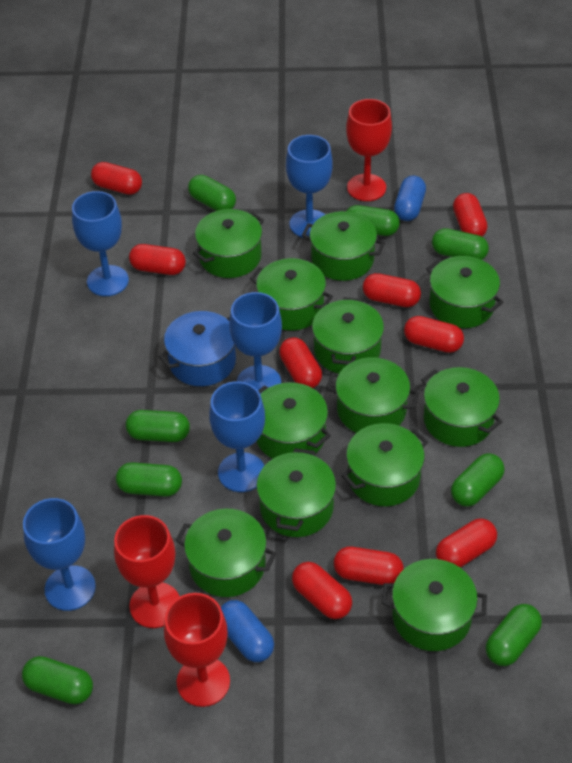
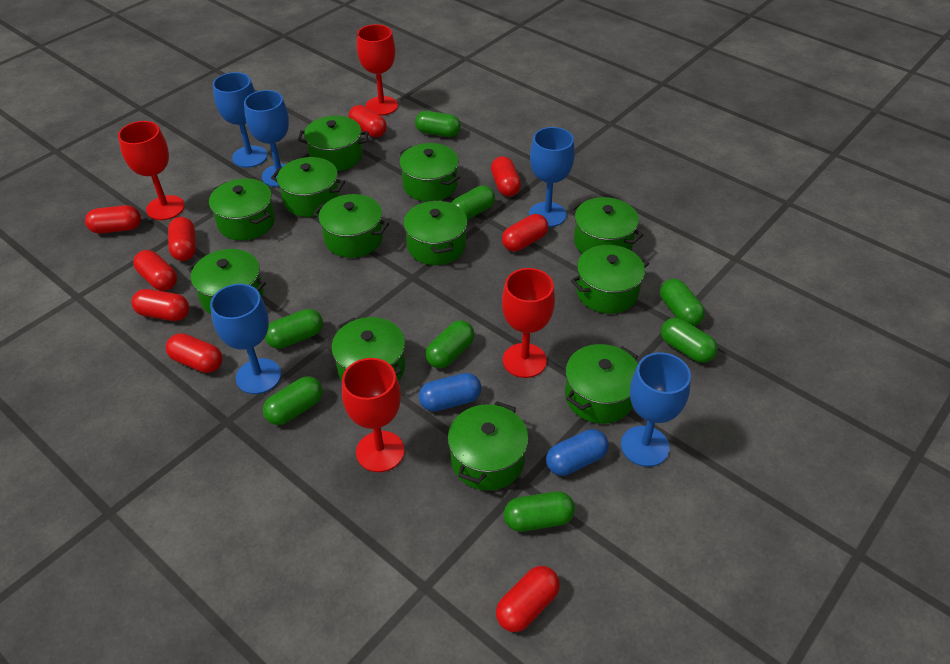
blue pot: 1 -> 0
red goblet: 3 -> 4

